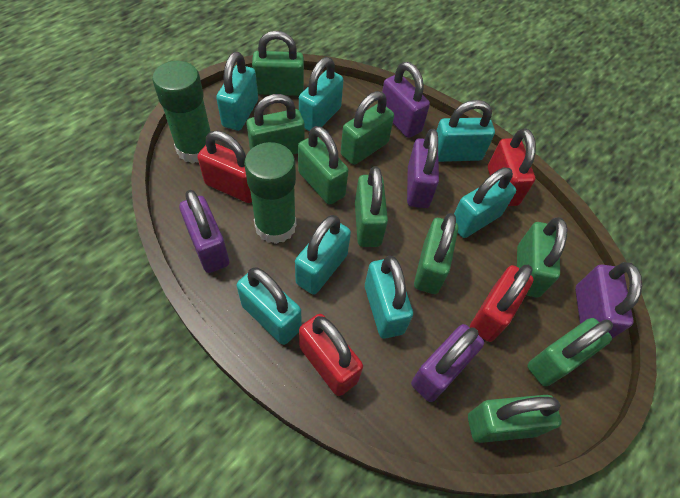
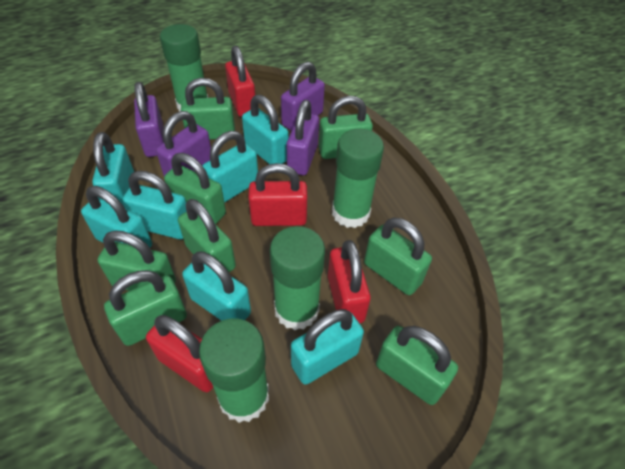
green glue stick: 2 -> 4
green padlock: 9 -> 8
purple padlock: 5 -> 4

